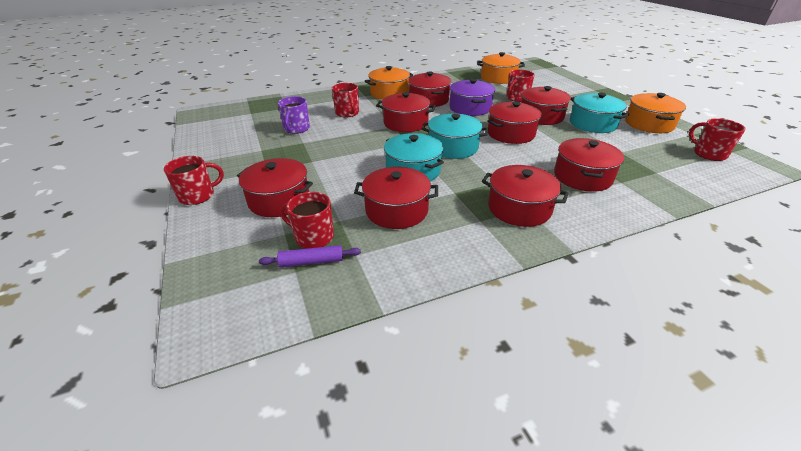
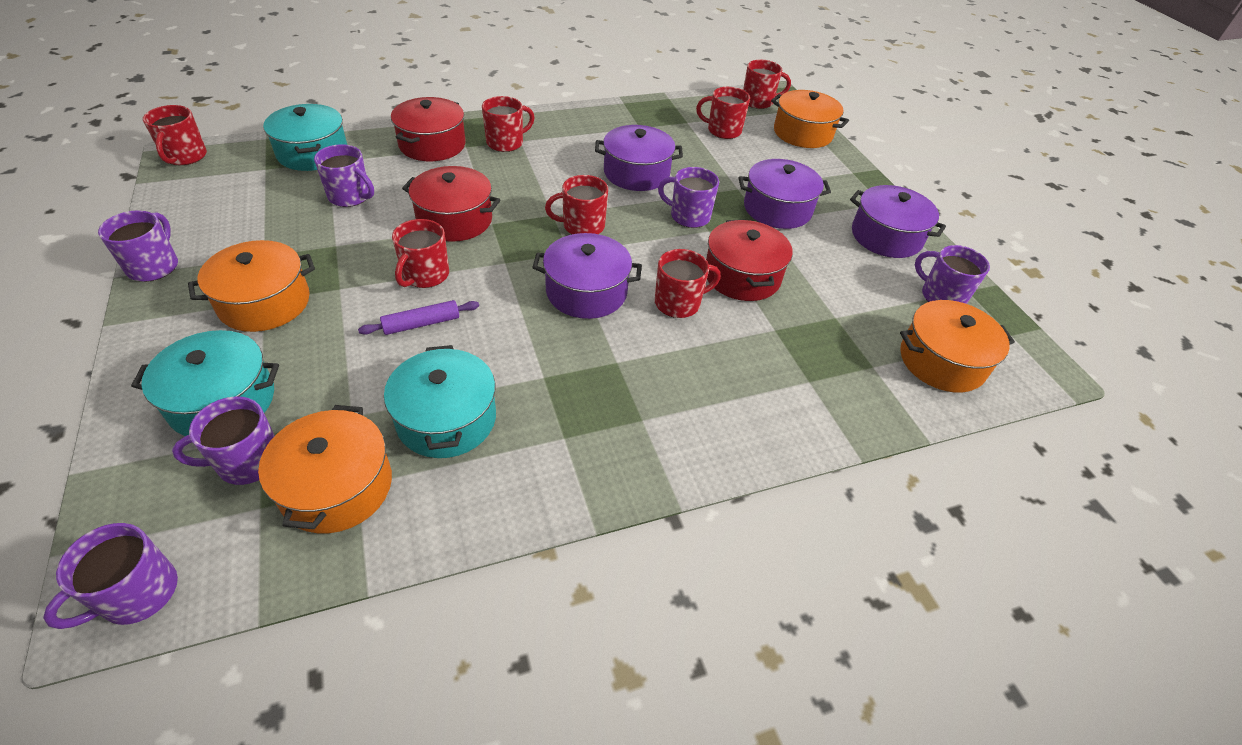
orange pot: 3 -> 4
purple mug: 1 -> 6
purple pot: 1 -> 4
red mug: 5 -> 7
red pot: 8 -> 3

